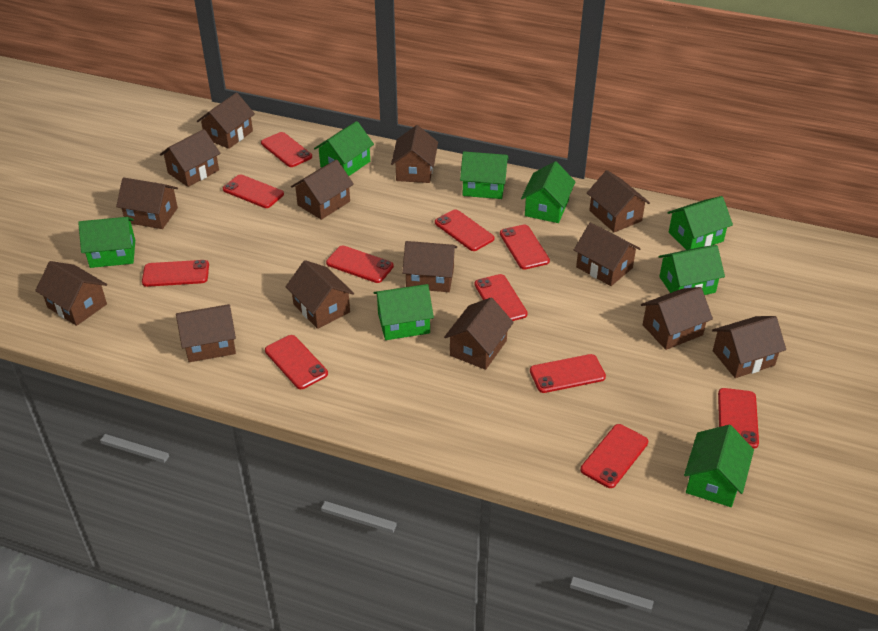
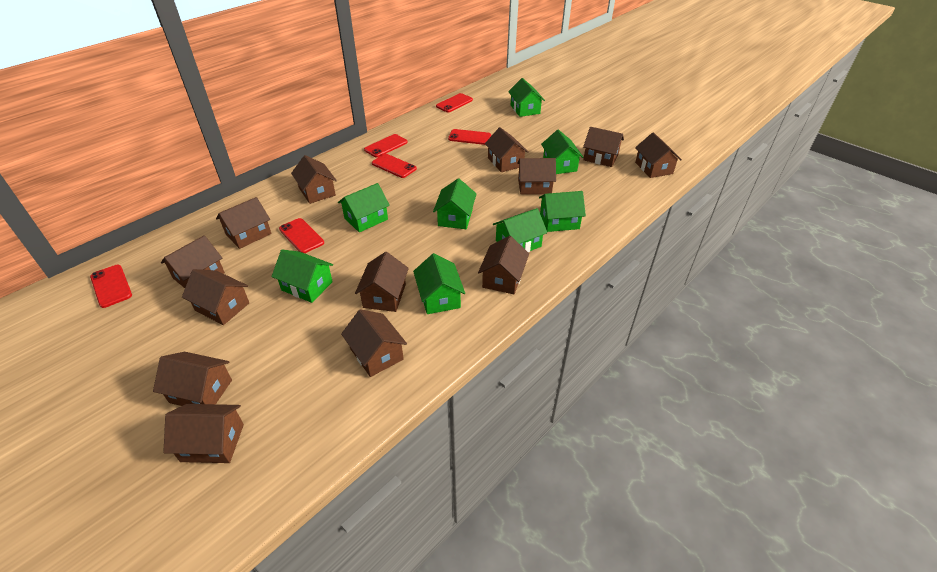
brown house: 14 -> 13
red phone: 11 -> 6

